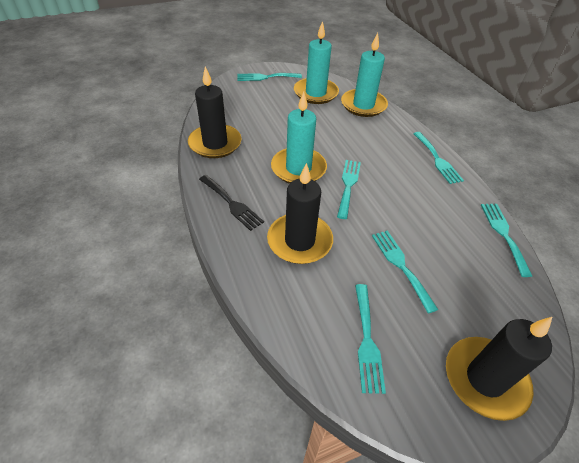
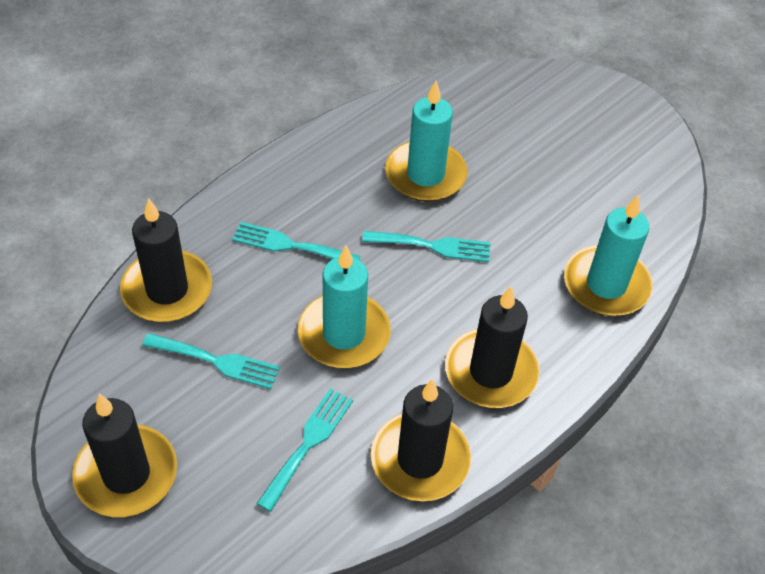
black candle: 3 -> 4
black fork: 1 -> 0
turquoise fork: 6 -> 4

